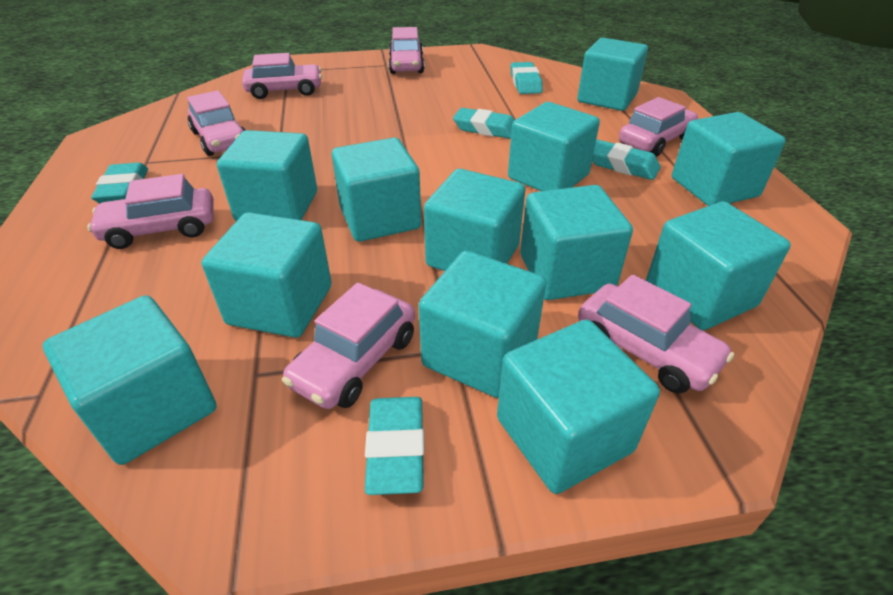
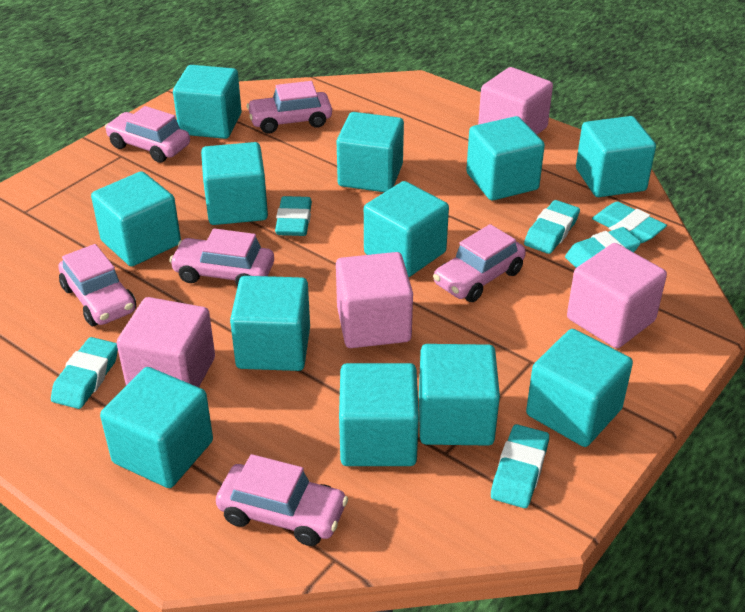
pink car: 7 -> 6
pink cube: 0 -> 4
turquoise eraser: 5 -> 6

